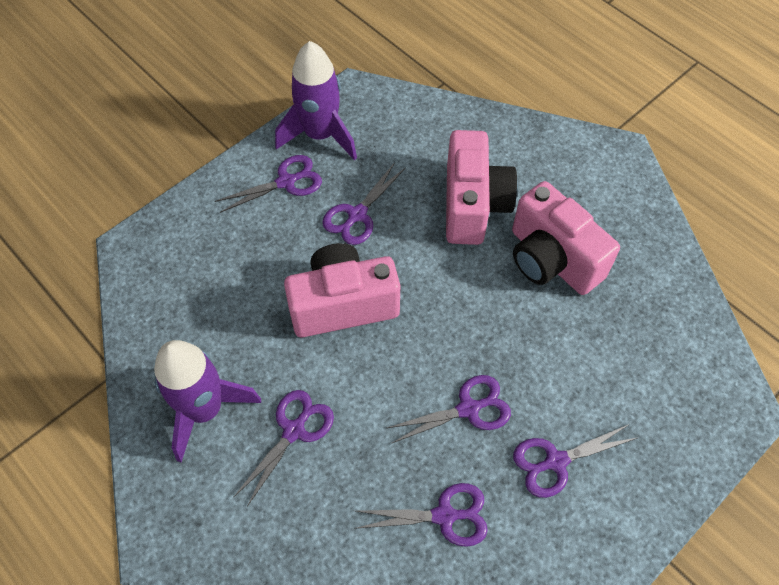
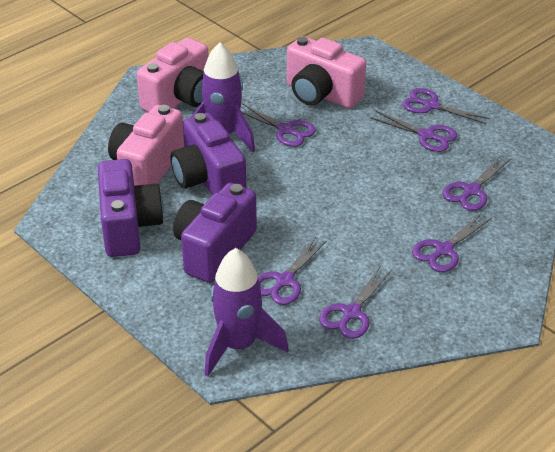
purple camera: 0 -> 3
purple scissors: 6 -> 7

